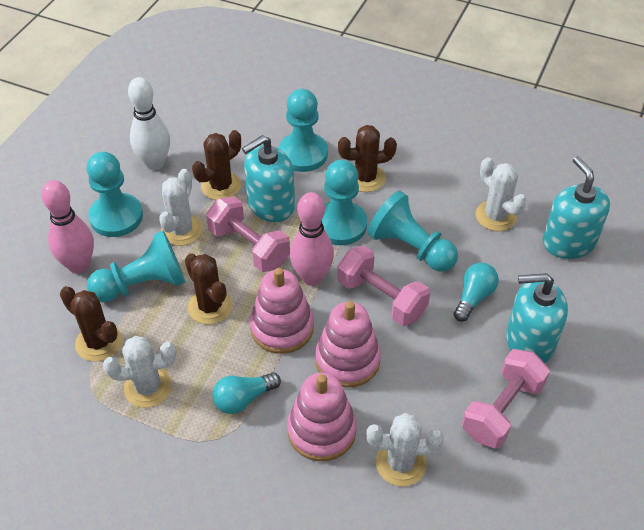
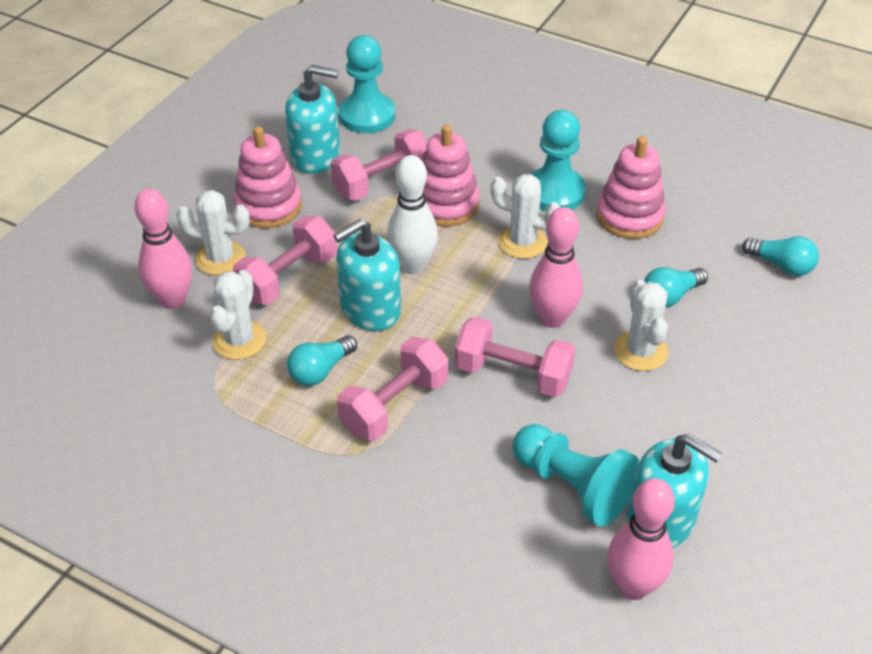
brown cactus: 4 -> 0
pink bowling pin: 2 -> 3
pink dumbbell: 3 -> 4
turquoise light bulb: 2 -> 3
turquoise pawn: 5 -> 3

